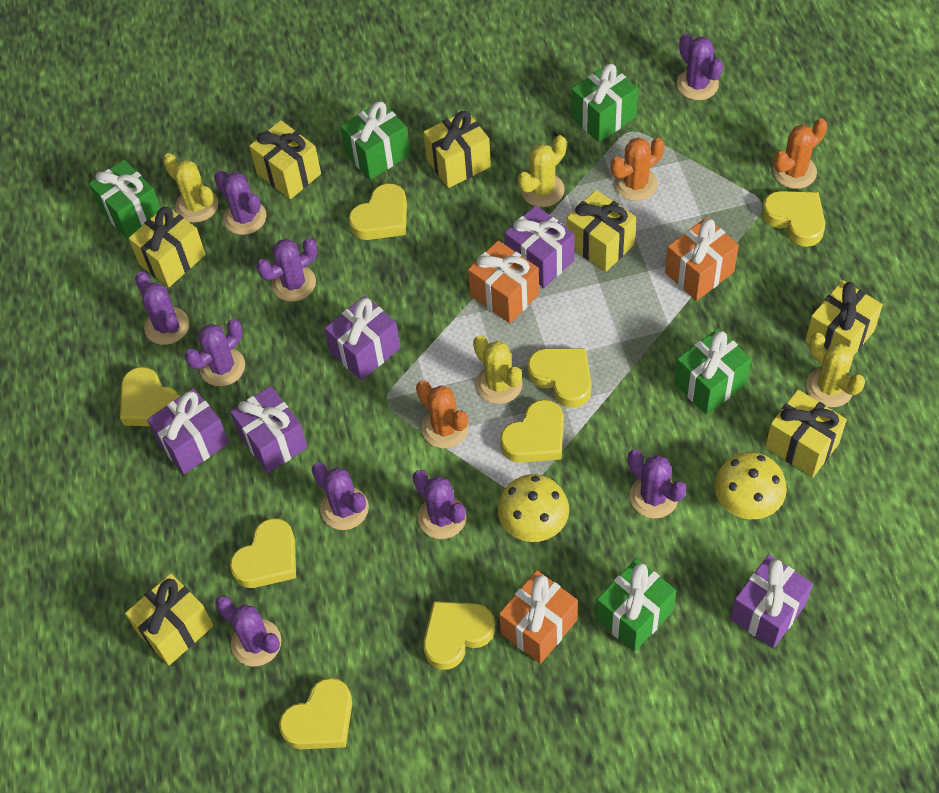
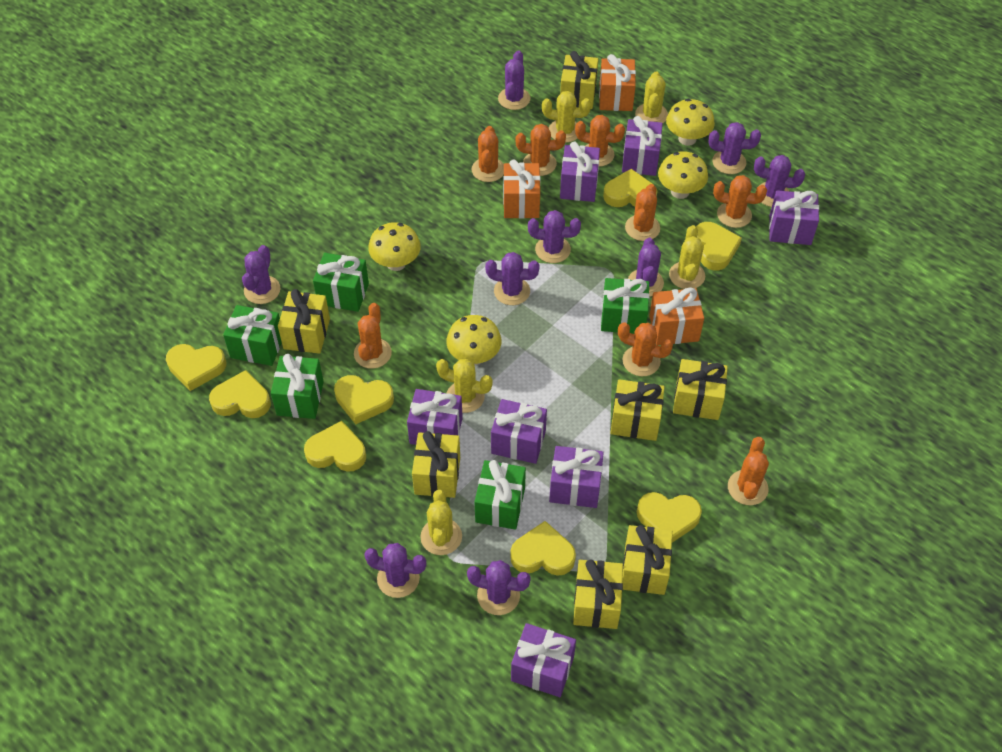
orange cactus: 3 -> 8
purple gift: 5 -> 7
yellow cactus: 4 -> 5
yellow mushroom: 2 -> 4

